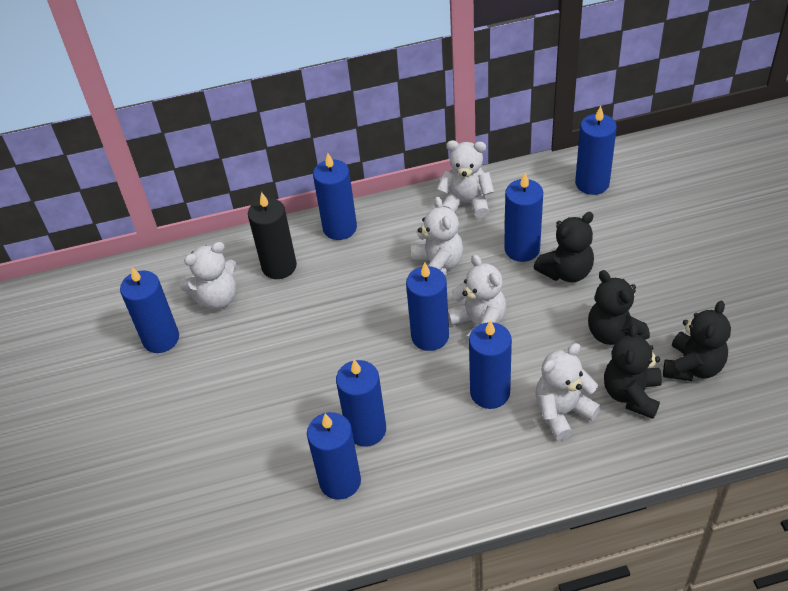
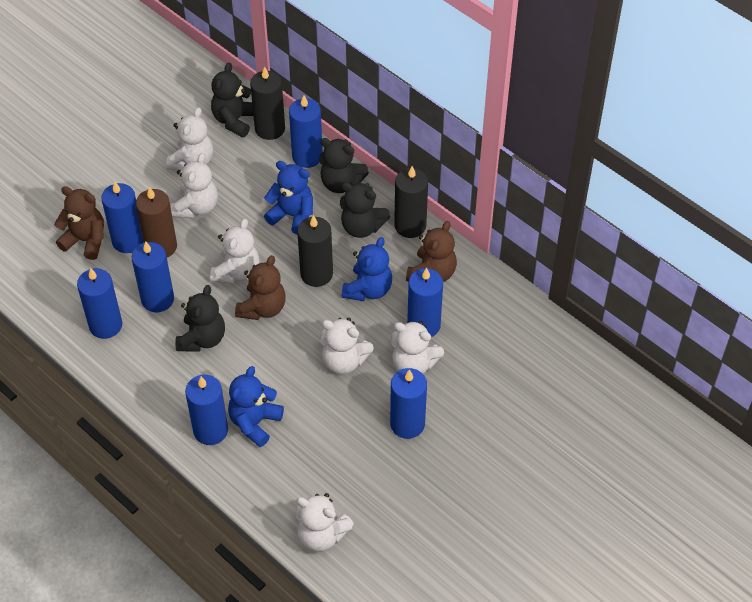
black candle: 1 -> 3
blue candle: 8 -> 7
blue teddy bear: 0 -> 3
brown candle: 0 -> 1
brown teddy bear: 0 -> 3
white teddy bear: 5 -> 6

